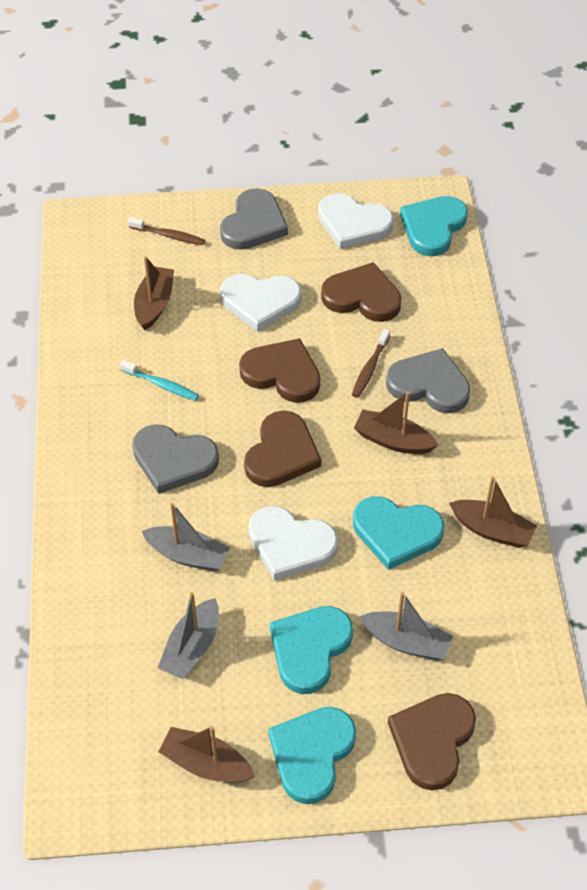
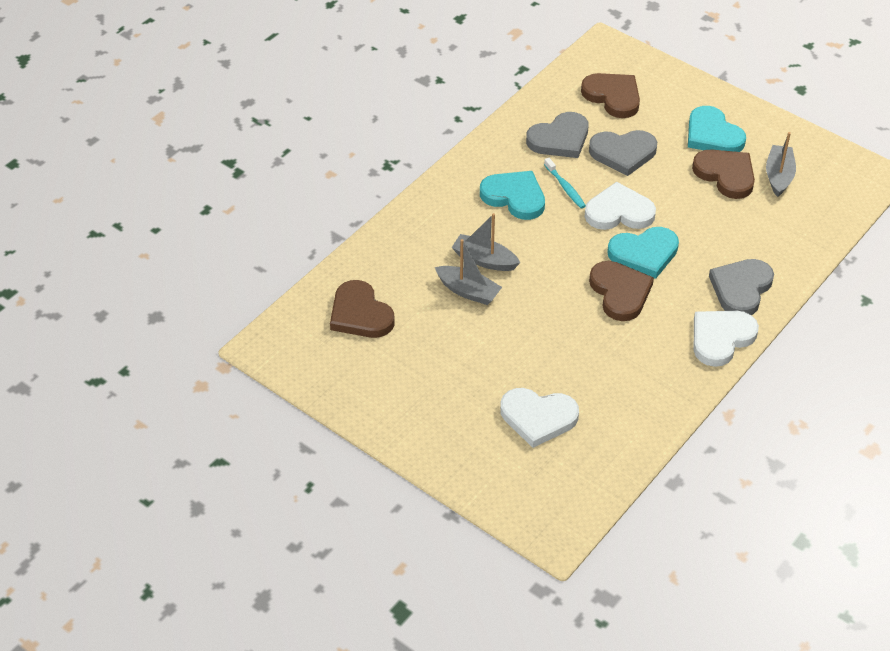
brown boat: 4 -> 0
brown toothbrush: 2 -> 0
turquoise heart: 4 -> 3

